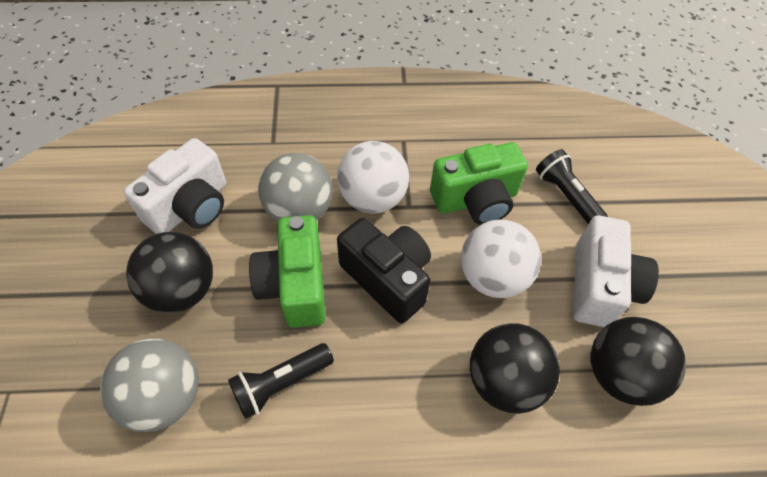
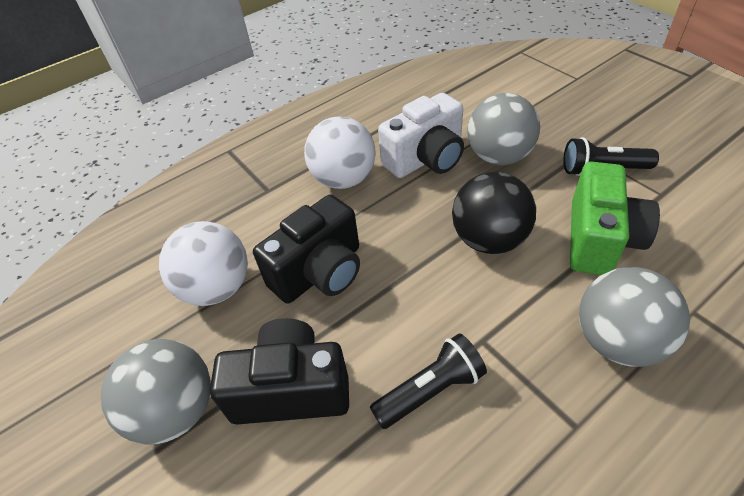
black ball: 3 -> 1
black camera: 1 -> 2
green camera: 2 -> 1
grey ball: 2 -> 3
white camera: 2 -> 1

